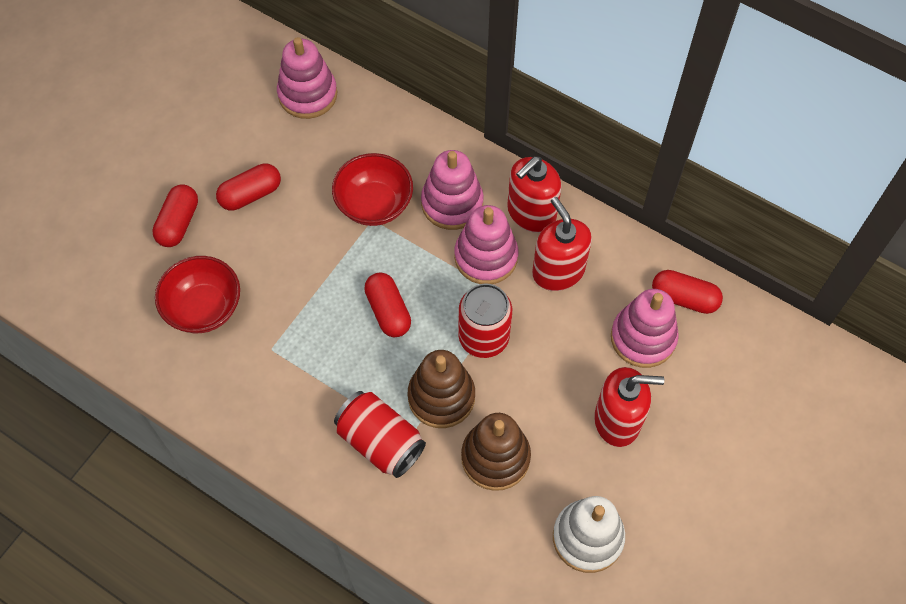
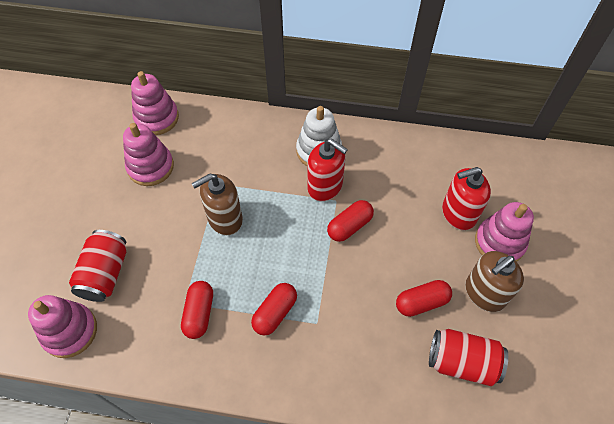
brown soap dispenser: 0 -> 2
brown stacking toy: 2 -> 0
red bowl: 2 -> 0
red soap dispenser: 3 -> 2

